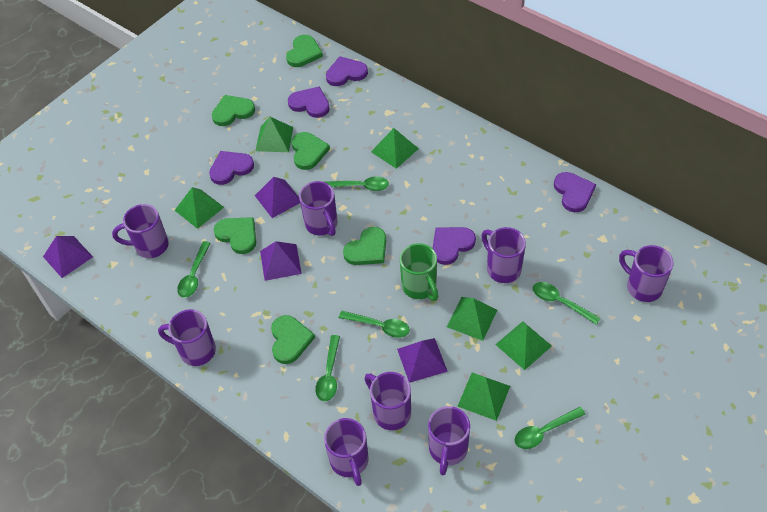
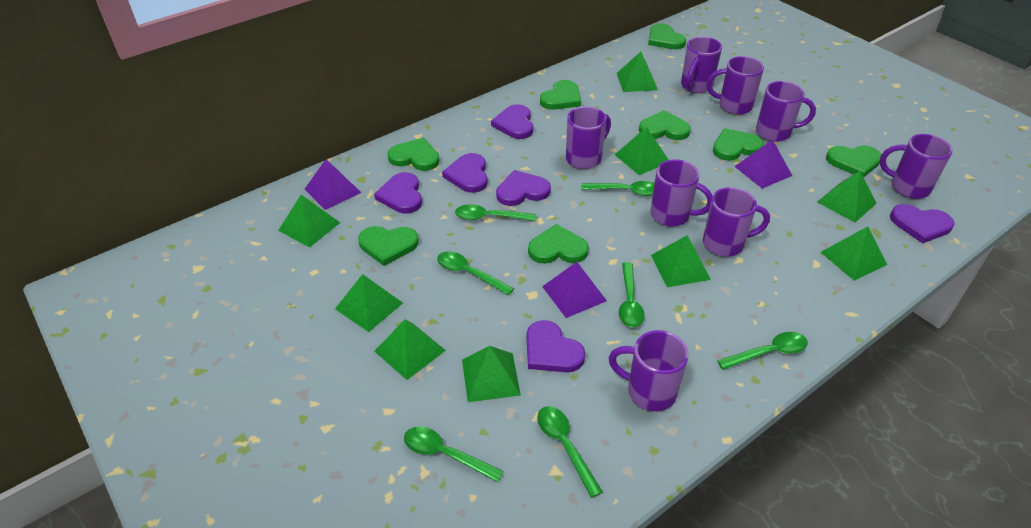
green heart: 6 -> 8
green mug: 1 -> 0
green pyramid: 6 -> 9
green spoon: 6 -> 7
purple heart: 5 -> 6
purple pyramid: 4 -> 3

